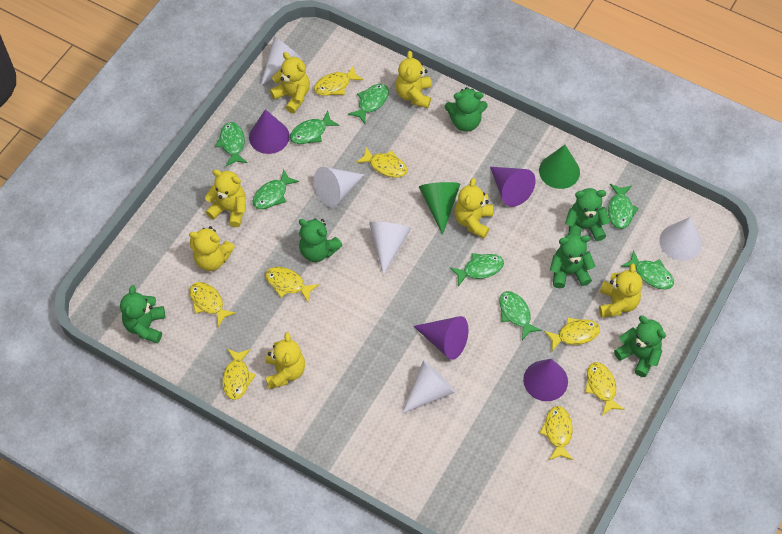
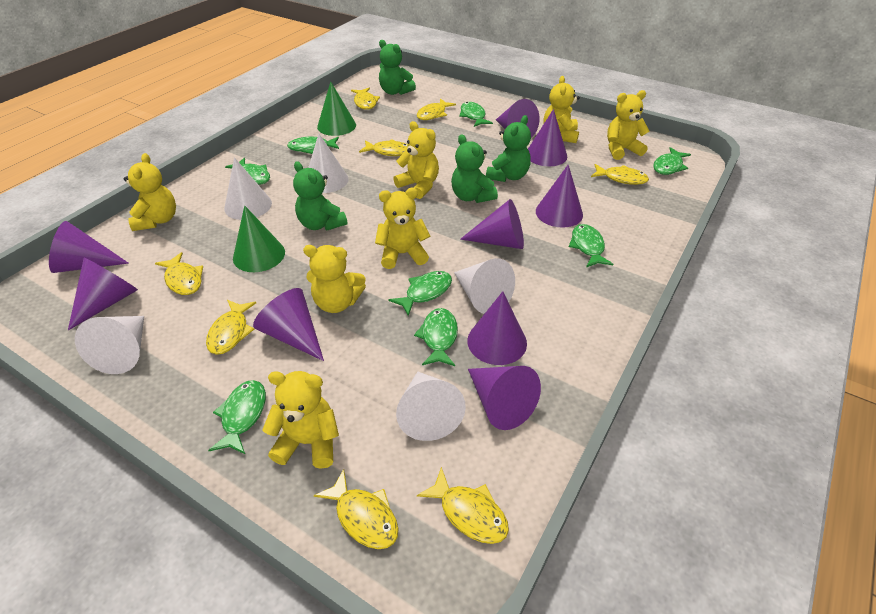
green teddy bear: 6 -> 4
purple cone: 4 -> 9

